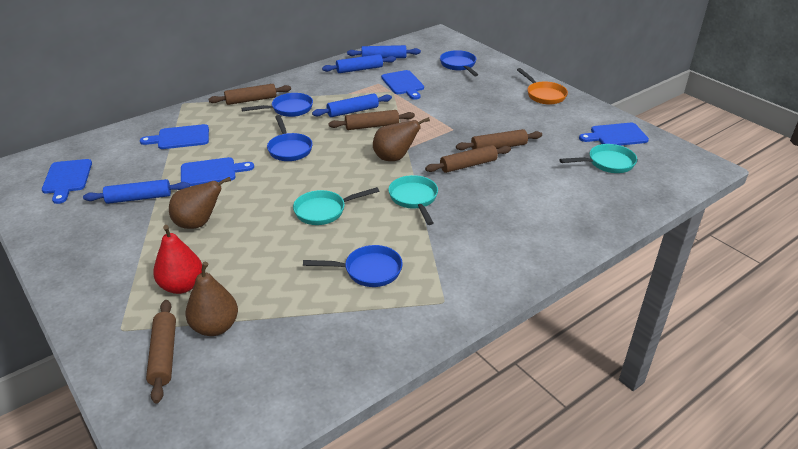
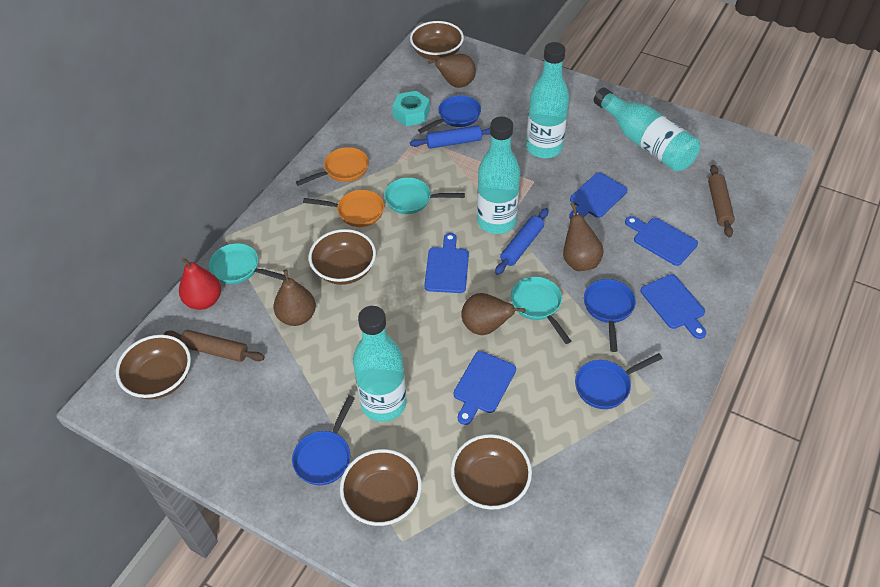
blue rolling pin: 4 -> 2
brown bowl: 0 -> 5
brown pear: 3 -> 4
brown rolling pin: 5 -> 2
orange pan: 1 -> 2
turquoise bottle: 0 -> 4
turquoise nut: 0 -> 1

